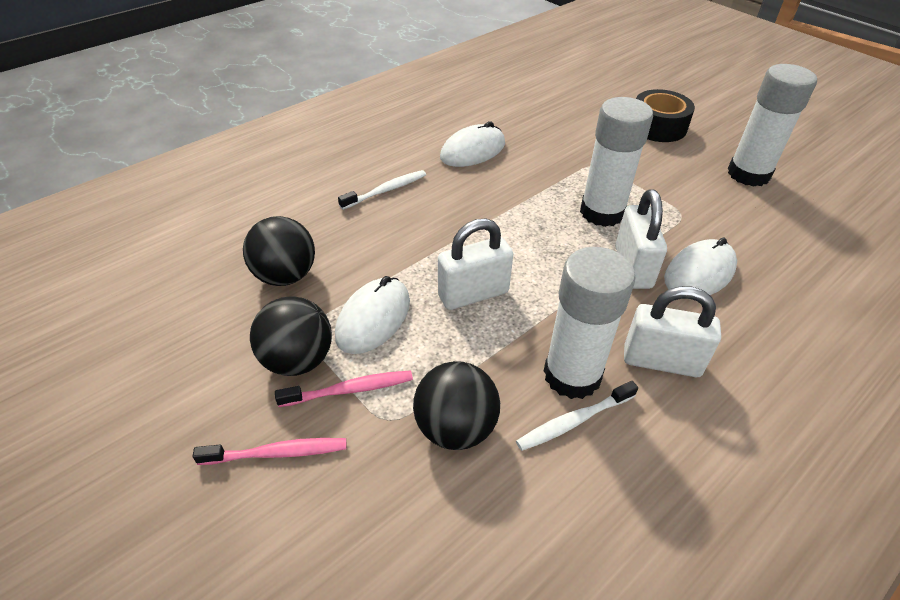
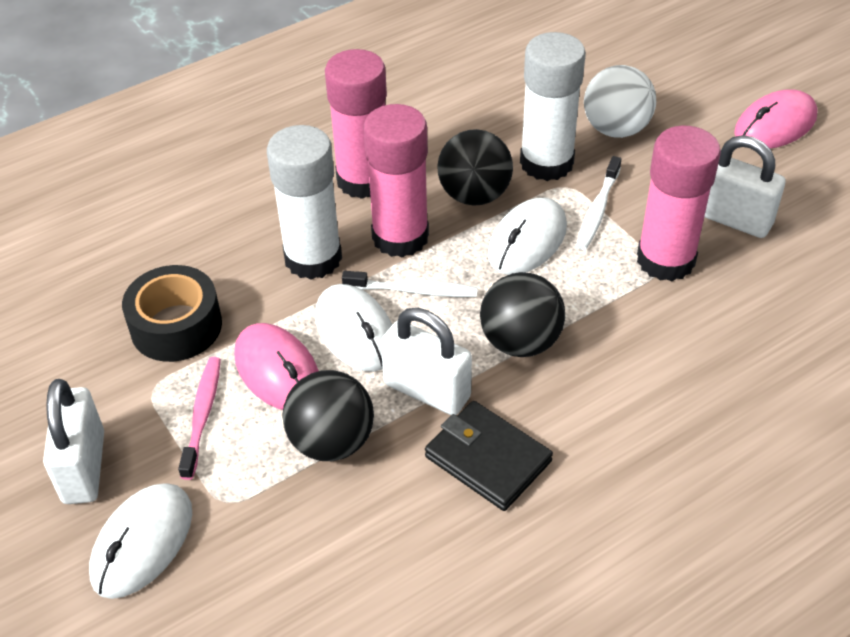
black wallet: 0 -> 1
pink glue stick: 0 -> 3
pink mouse: 0 -> 2
pink toothbrush: 2 -> 1
white ball: 0 -> 1
white glue stick: 3 -> 2

